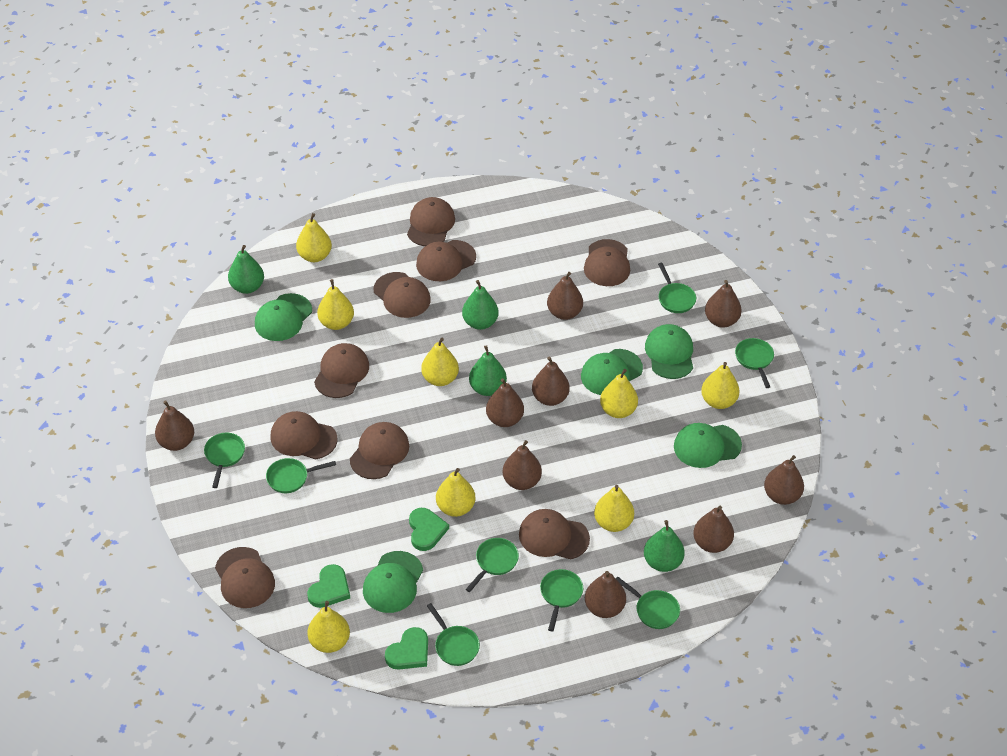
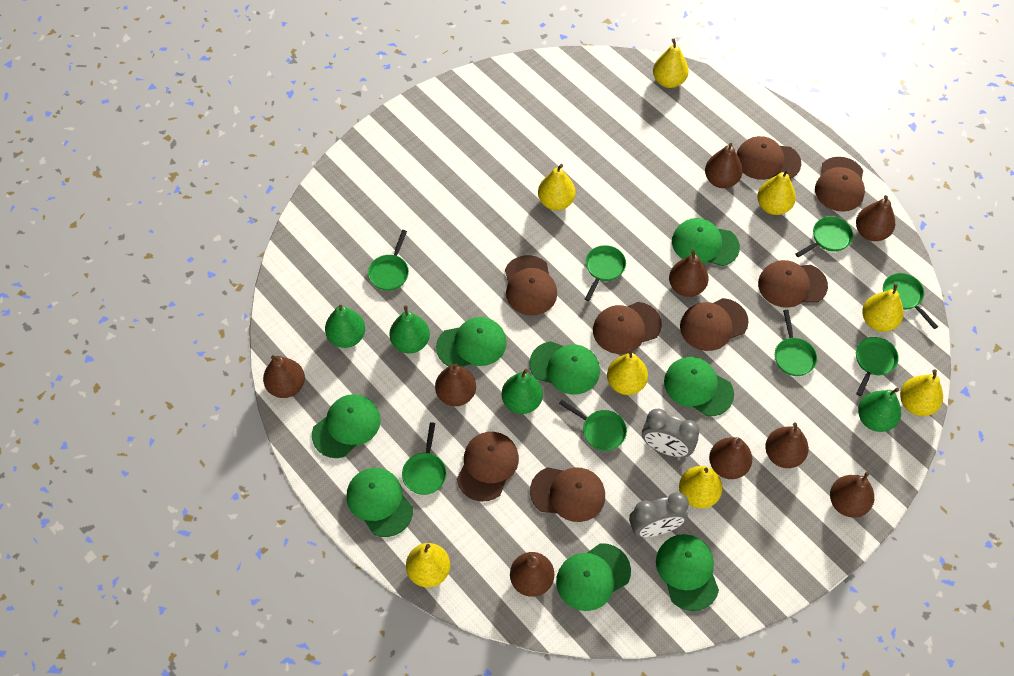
brown cap: 9 -> 8
green cap: 5 -> 8
green heart: 3 -> 0
grey clock: 0 -> 2

